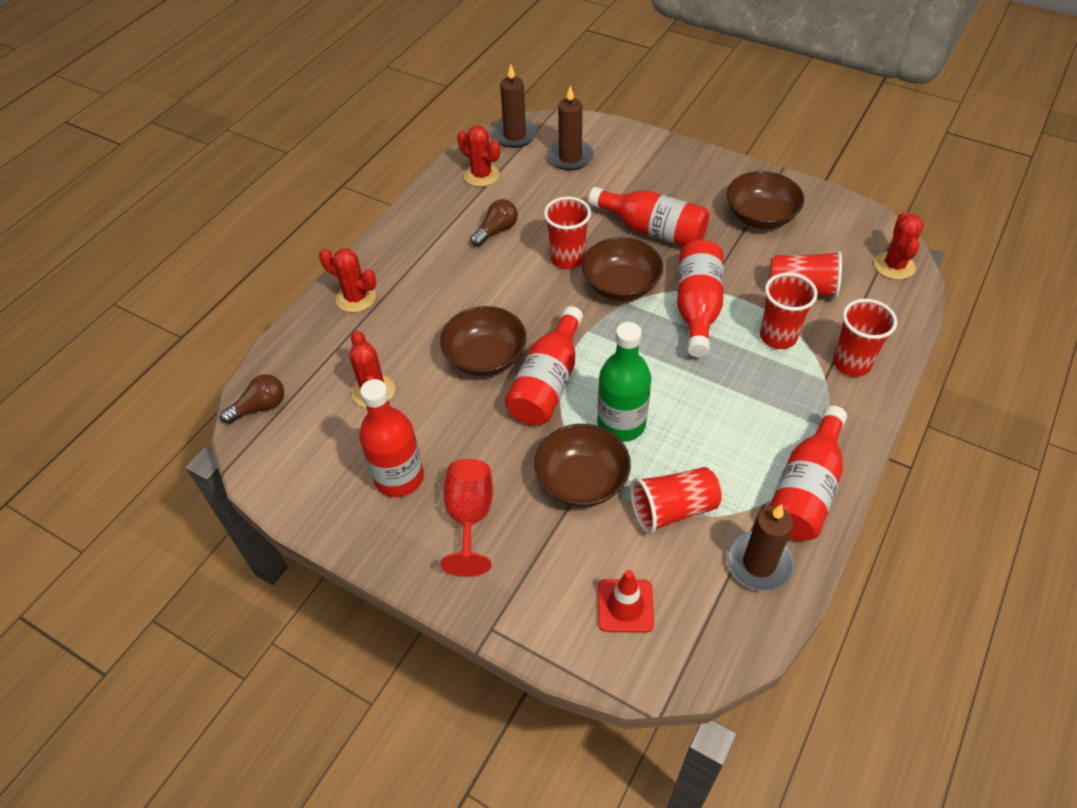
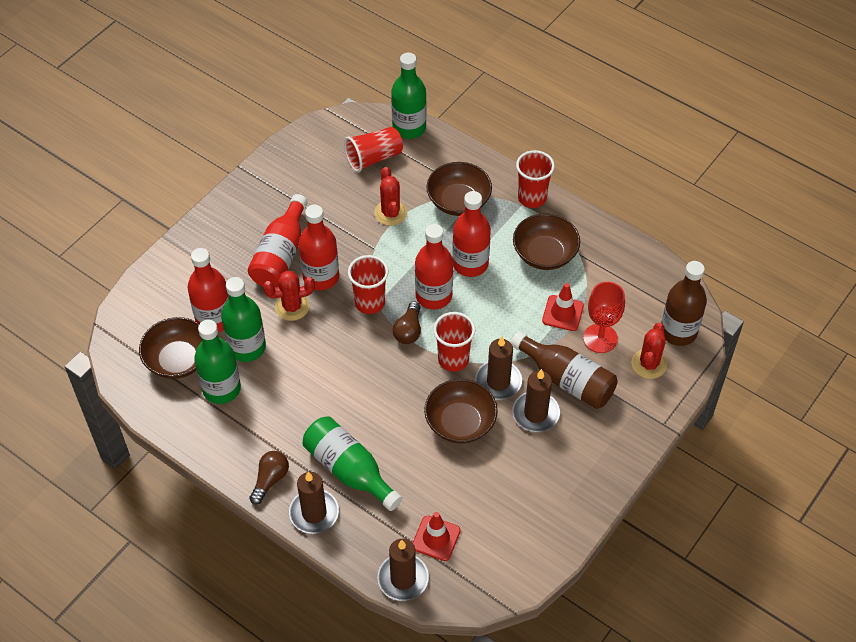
brown bottle: 0 -> 2
brown candle: 3 -> 4
green bottle: 1 -> 4
red cactus: 4 -> 3
red cup: 5 -> 4
red traffic cone: 1 -> 2

